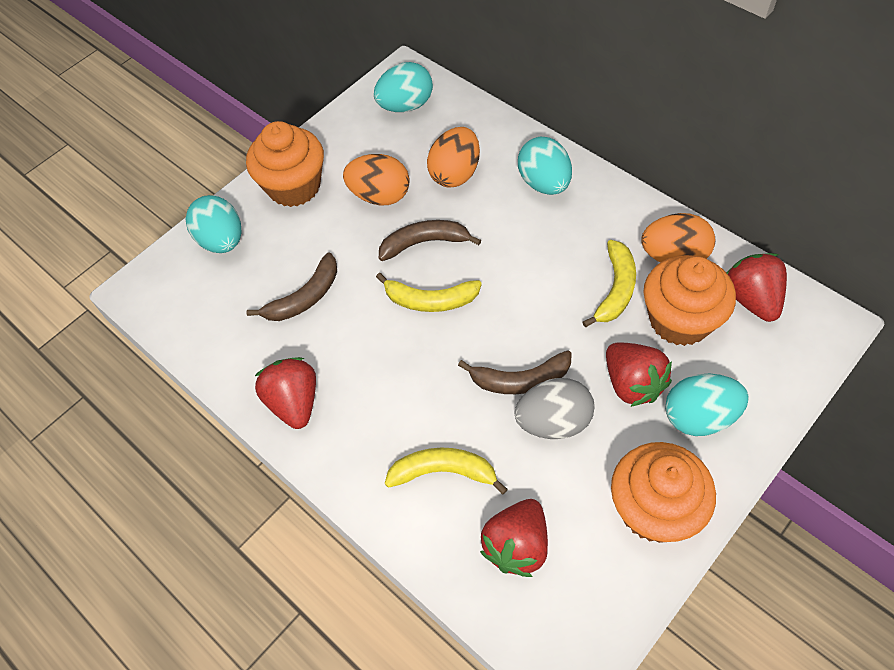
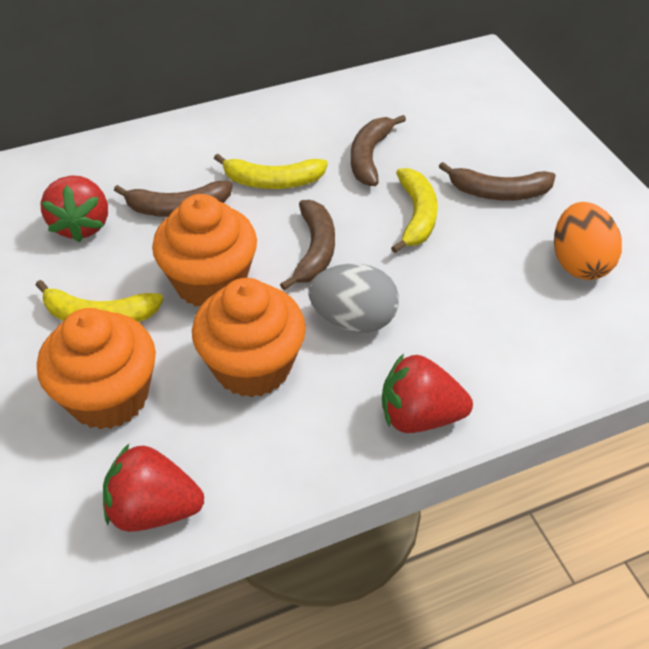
brown banana: 3 -> 4
orange egg: 3 -> 1
red strawberry: 4 -> 3
turquoise egg: 4 -> 0

